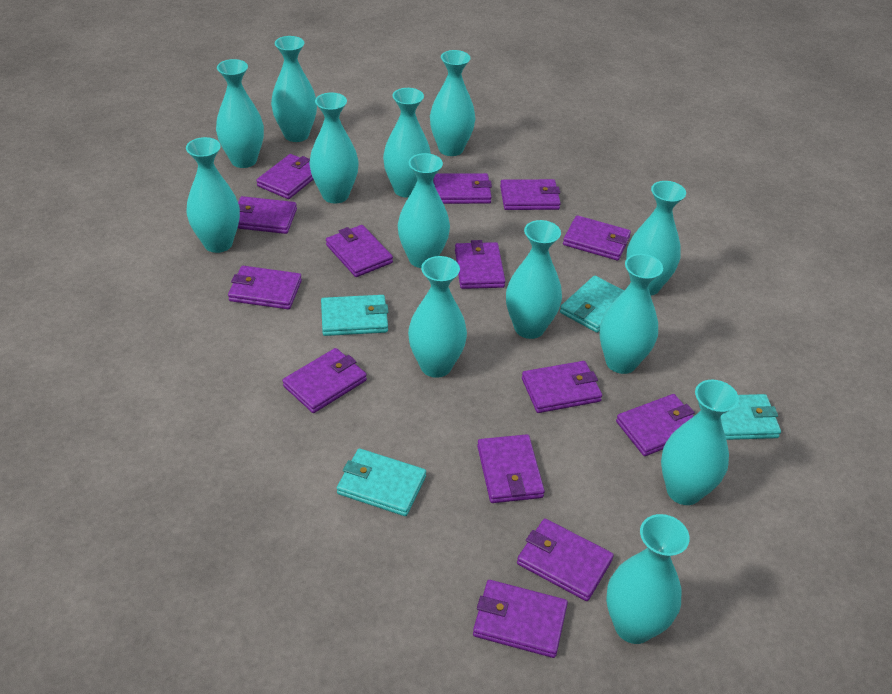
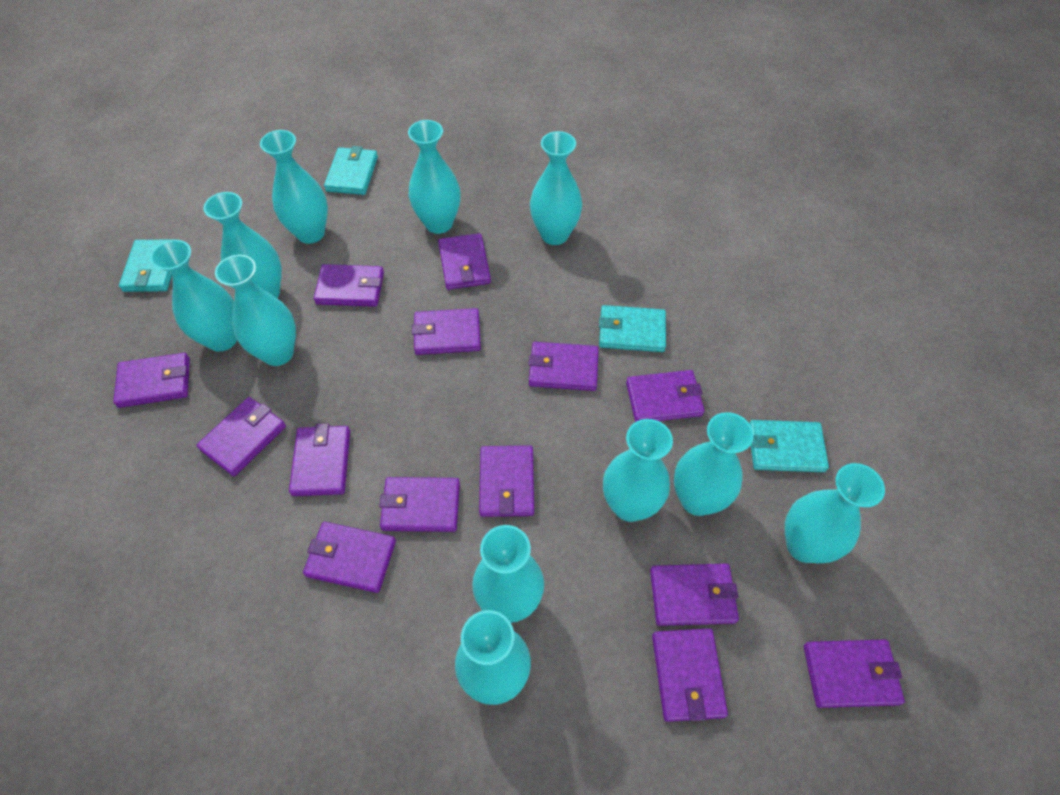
turquoise vase: 13 -> 11

